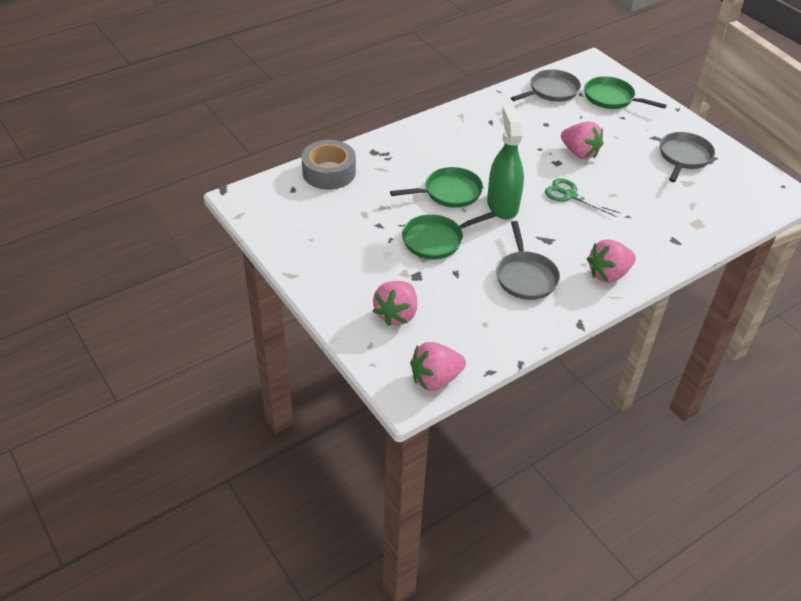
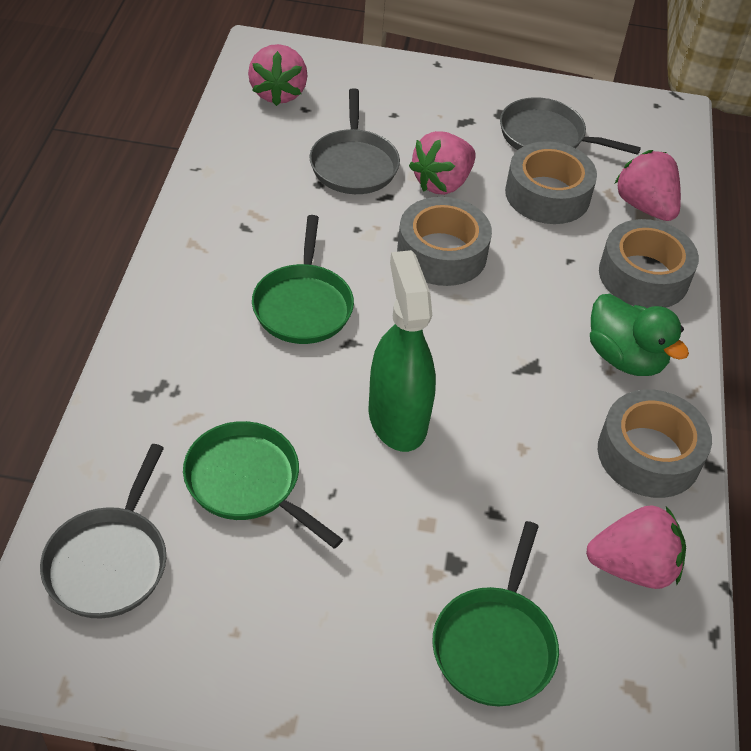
green duck: 0 -> 1
green scissors: 1 -> 0
grey tape: 1 -> 4

